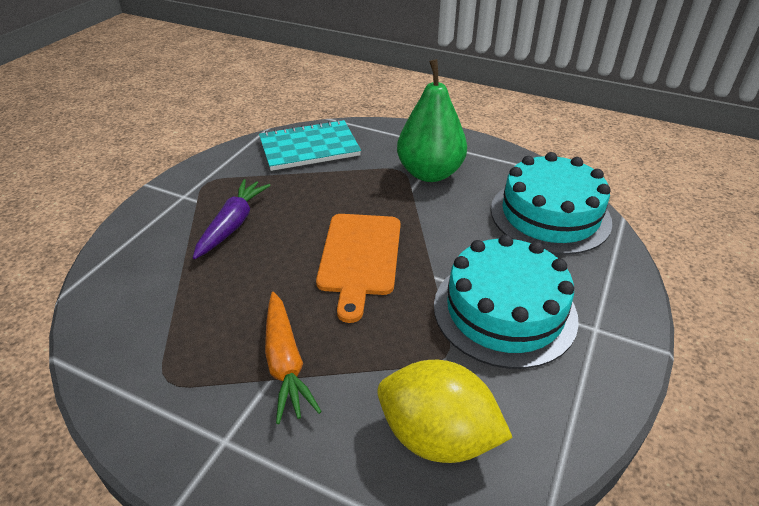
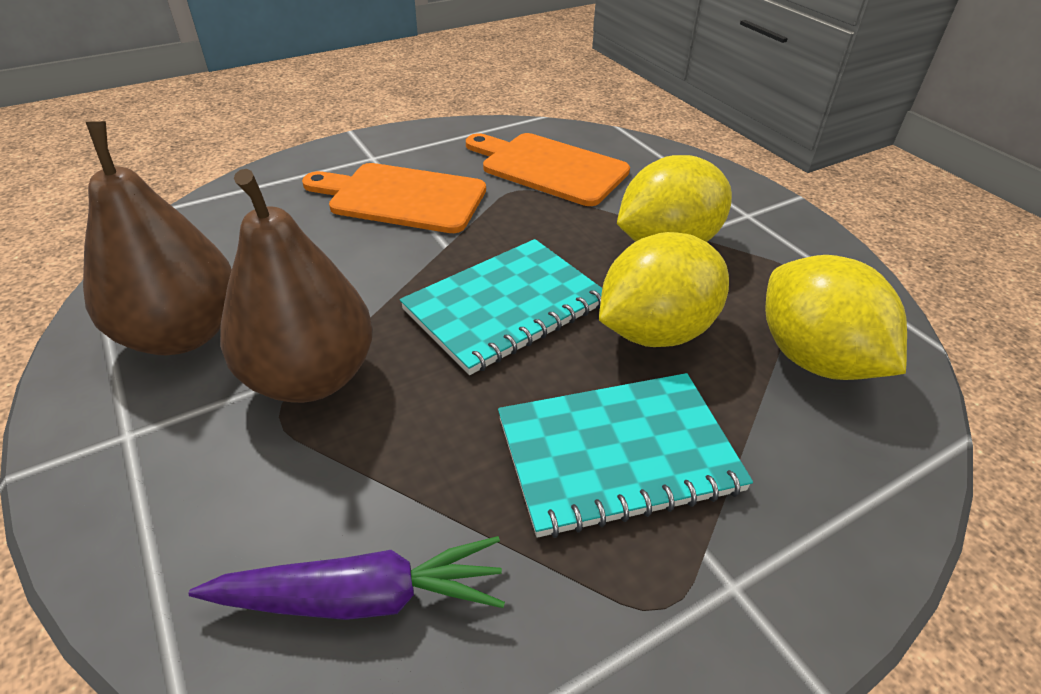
brown pear: 0 -> 2
green pear: 1 -> 0
orange carrot: 1 -> 0
orange cutting board: 1 -> 2
turquoise cake: 2 -> 0
turquoise notebook: 1 -> 2
yellow lemon: 1 -> 3

